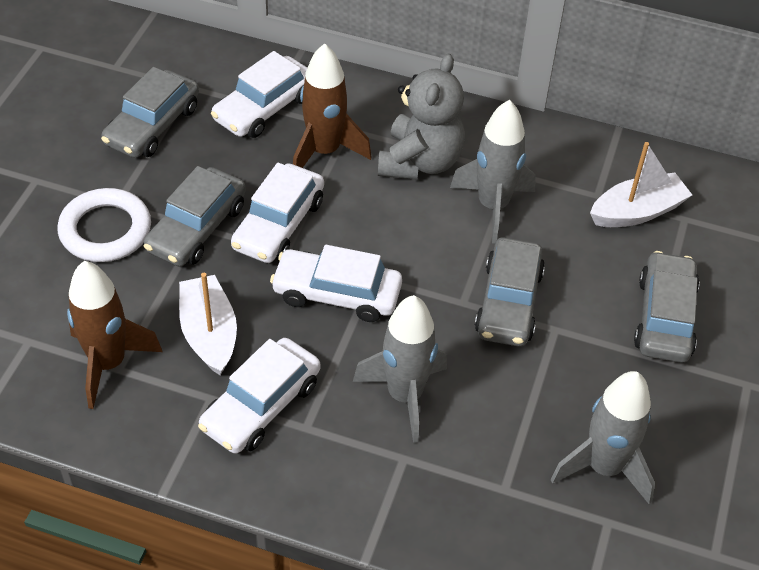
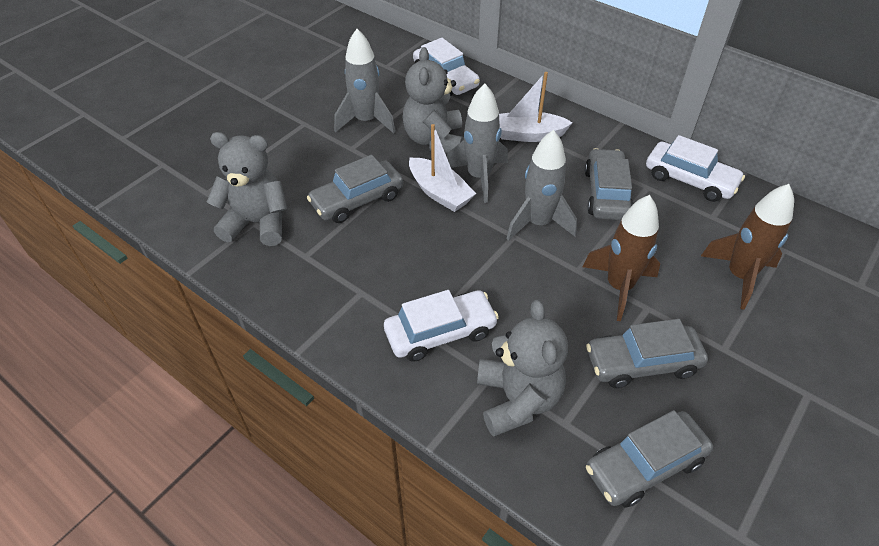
grey teddy bear: 1 -> 3
white car: 4 -> 3
white ring: 1 -> 0

